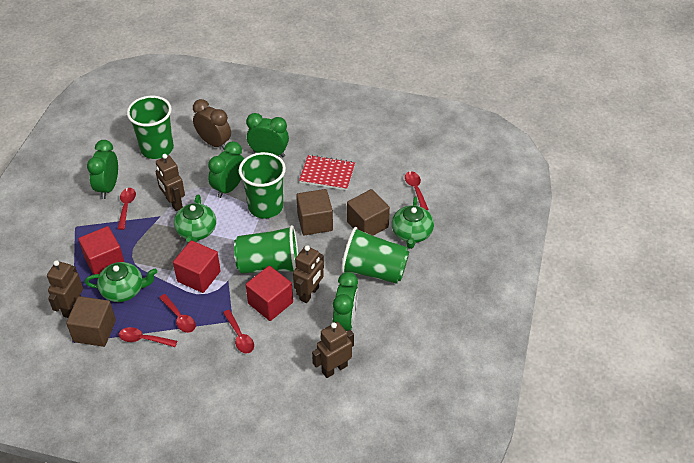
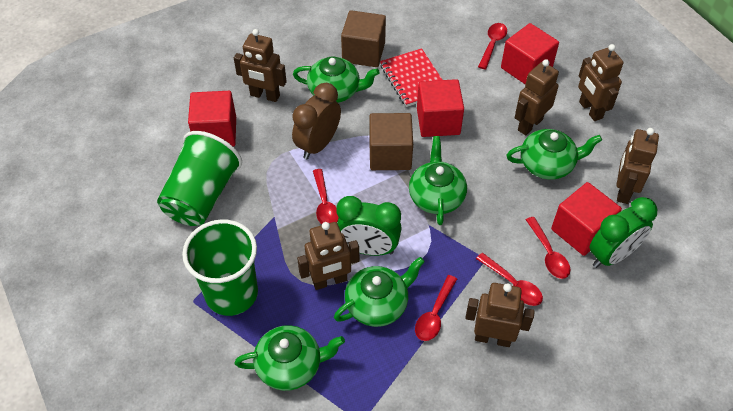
brown cube: 3 -> 2
brown robot: 4 -> 6
green clock: 4 -> 2
green cup: 4 -> 2
green teapot: 3 -> 5
red cube: 3 -> 4

